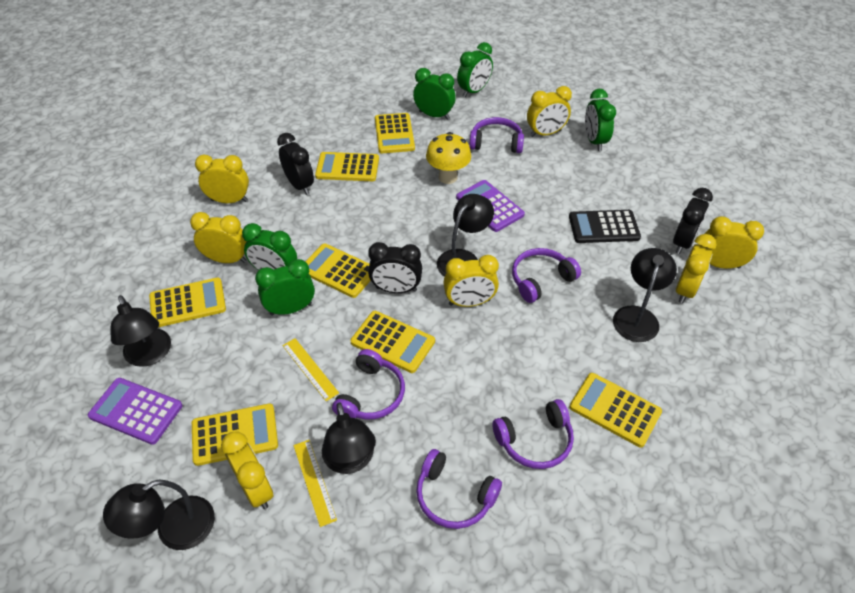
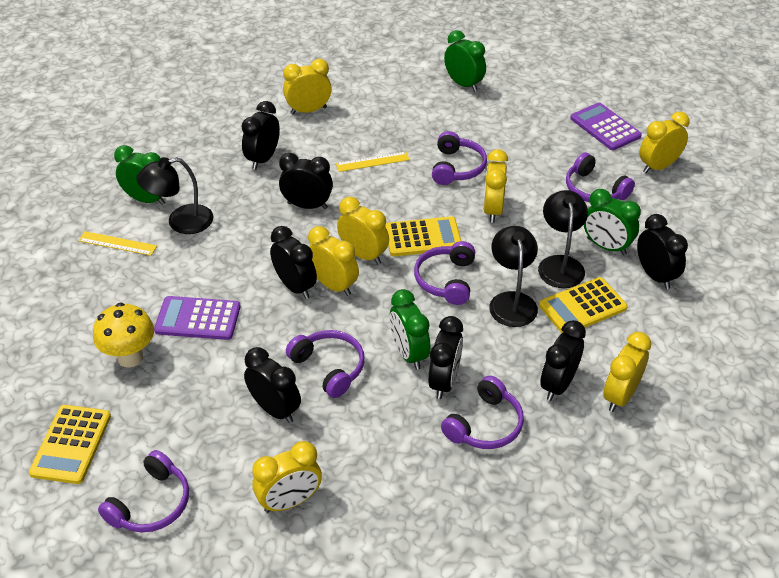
black calculator: 1 -> 0
black clock: 3 -> 7
black lamp: 5 -> 3
green clock: 5 -> 4
purple headphones: 5 -> 6
yellow calculator: 7 -> 3

